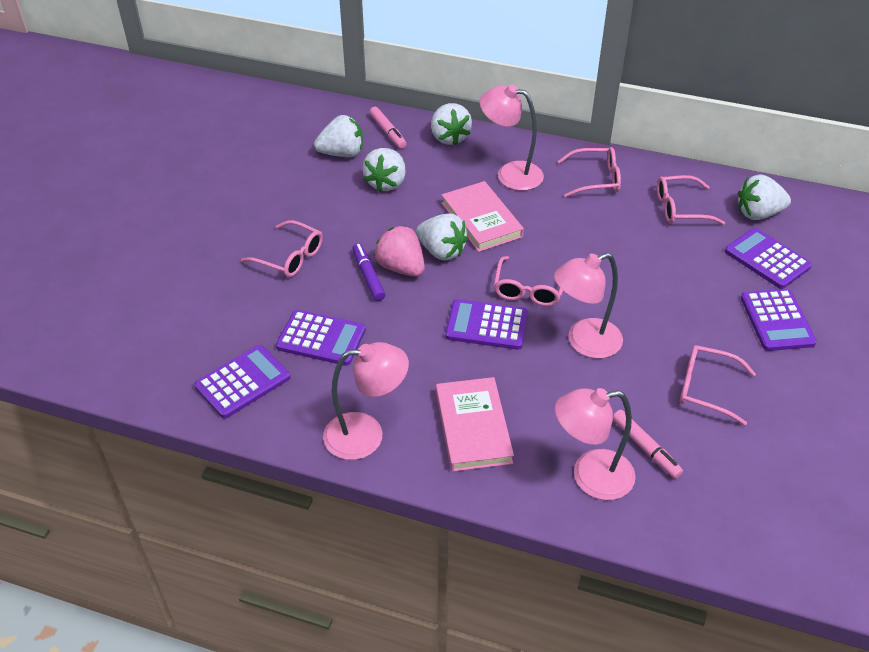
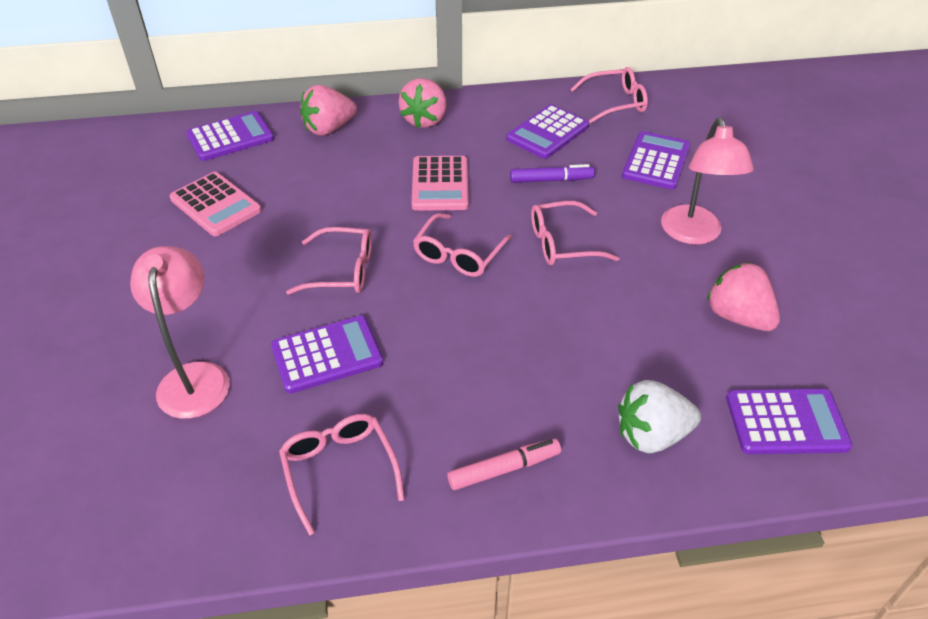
pink book: 2 -> 0
pink calculator: 0 -> 2
pink lamp: 4 -> 2
pink marker: 2 -> 1
pink strawberry: 1 -> 3
white strawberry: 5 -> 1

